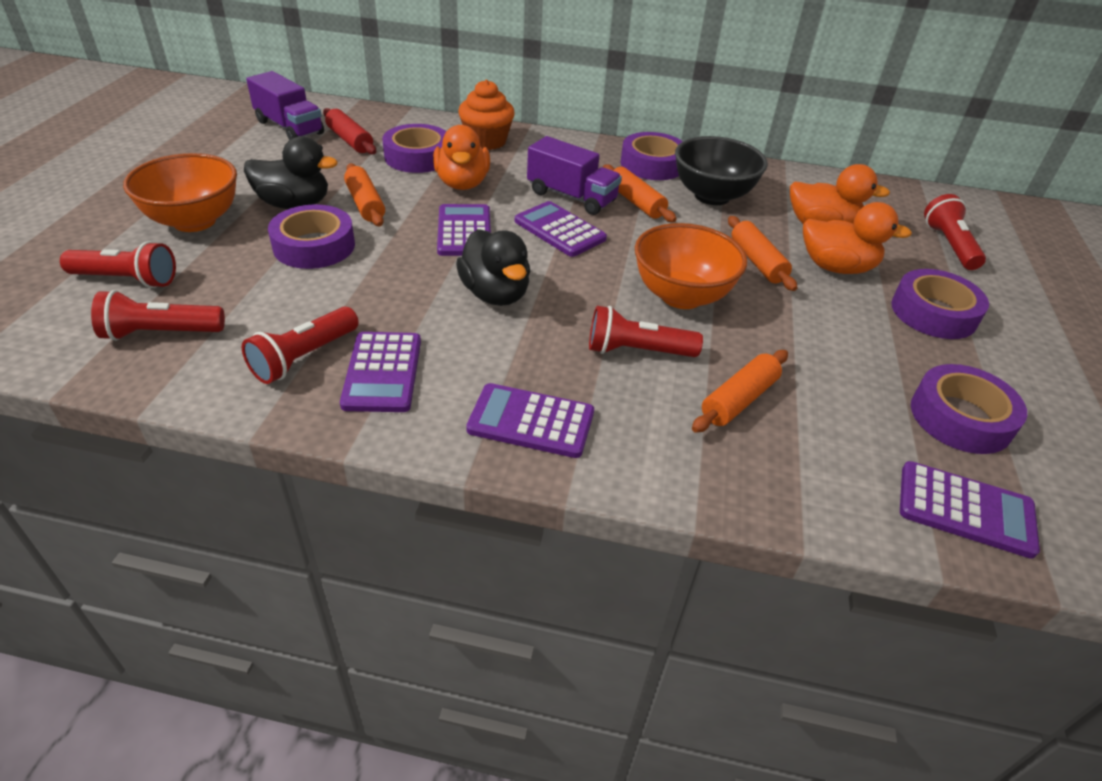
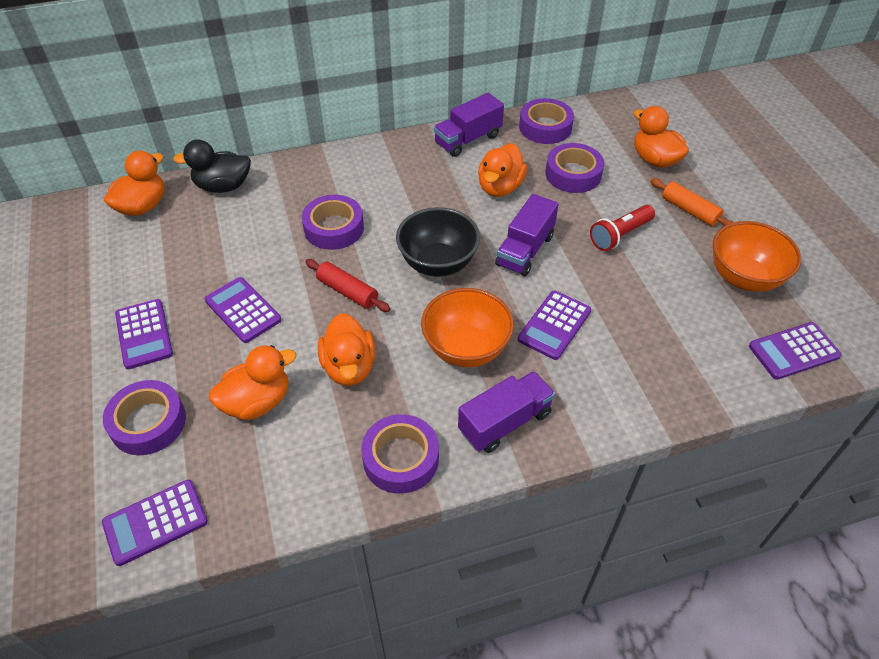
black duck: 2 -> 1
orange cupcake: 1 -> 0
orange duck: 3 -> 5
orange rolling pin: 4 -> 1
purple truck: 2 -> 3
red flashlight: 5 -> 1

